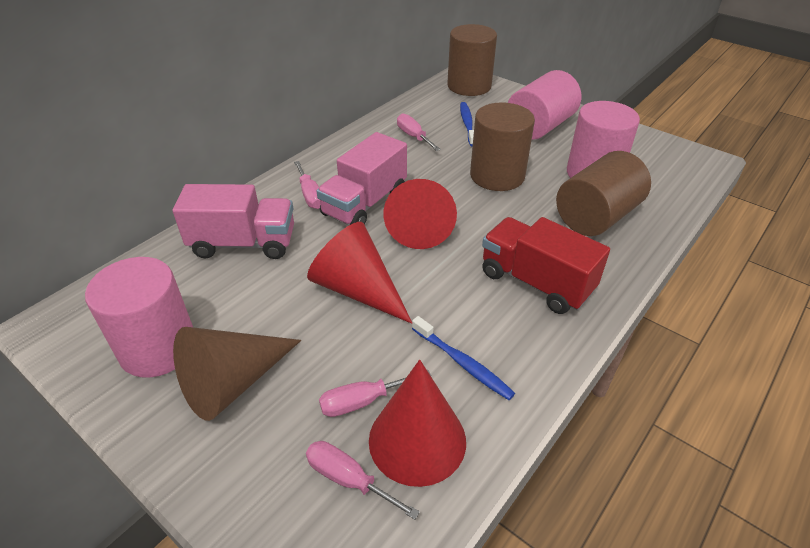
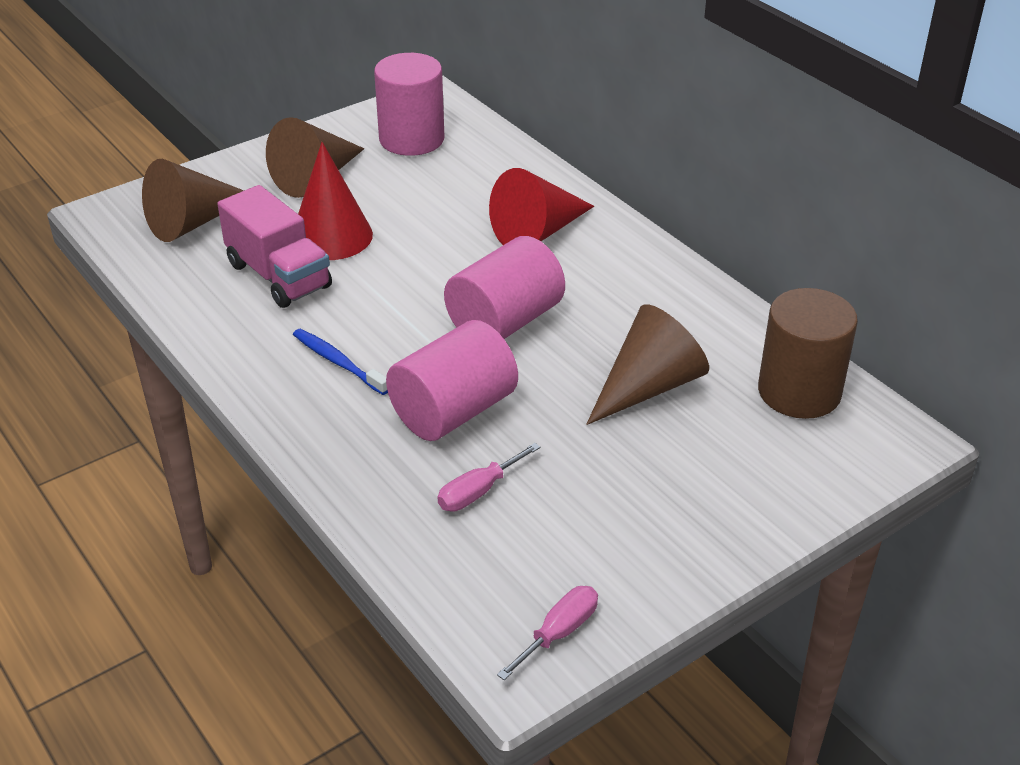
blue toothbrush: 2 -> 1
brown cone: 1 -> 3
brown cylinder: 3 -> 1
pink screwdriver: 4 -> 2
pink truck: 2 -> 1
red cone: 3 -> 2
red truck: 1 -> 0

